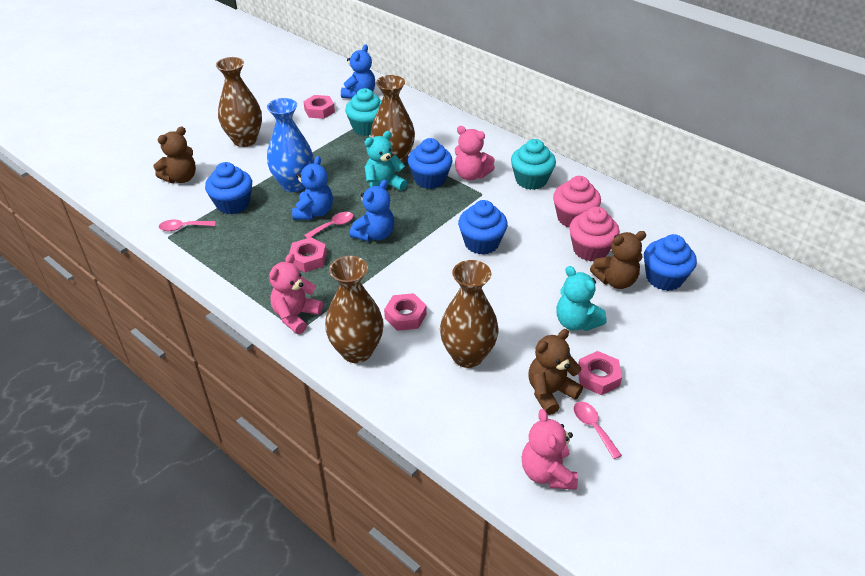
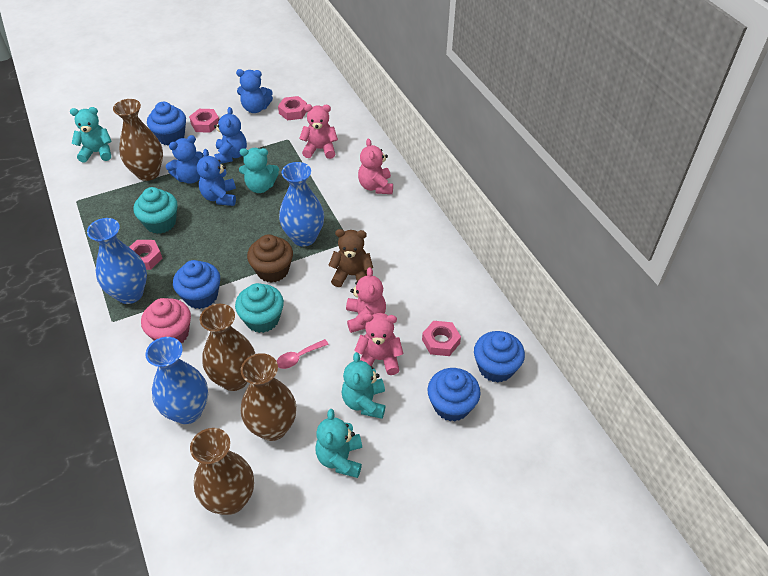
blue teddy bear: 3 -> 4
blue vase: 1 -> 3
brown cupcake: 0 -> 1
brown teddy bear: 3 -> 1
pink cupcake: 2 -> 1
pink spoon: 3 -> 1
pink teddy bear: 3 -> 4
turquoise teddy bear: 2 -> 4

